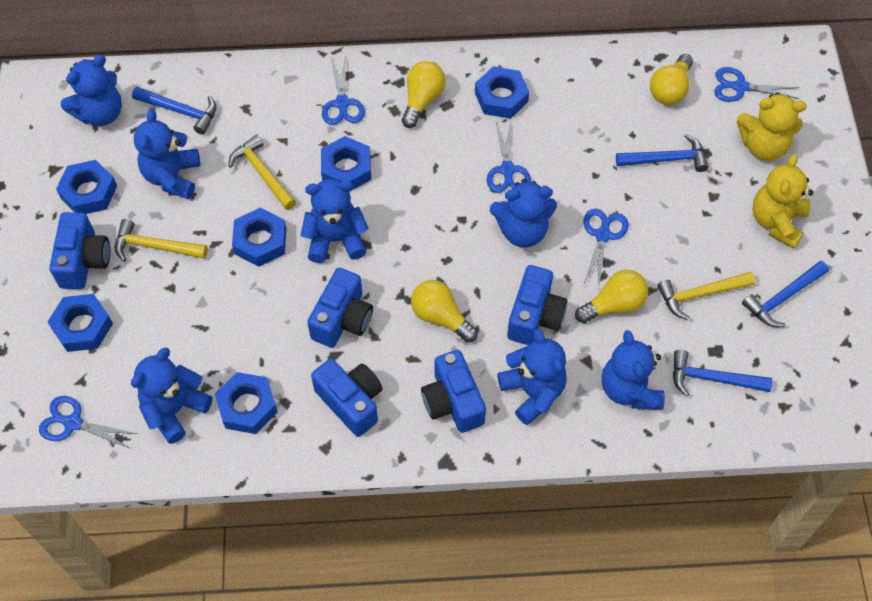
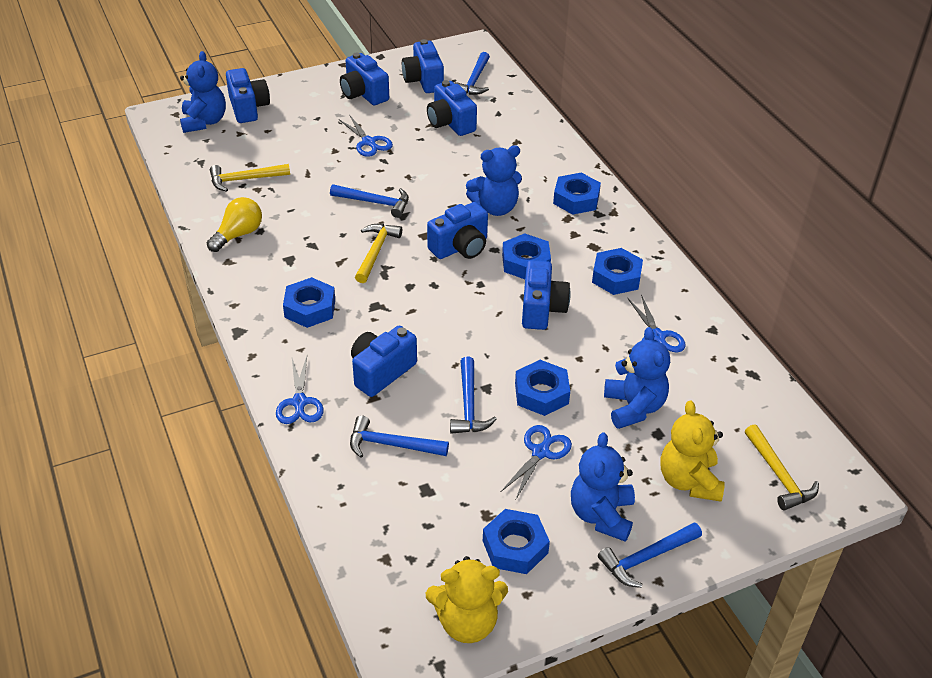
blue camera: 5 -> 7
blue hammer: 4 -> 5
blue scissors: 5 -> 4
blue teddy bear: 7 -> 4
yellow light bulb: 4 -> 1

